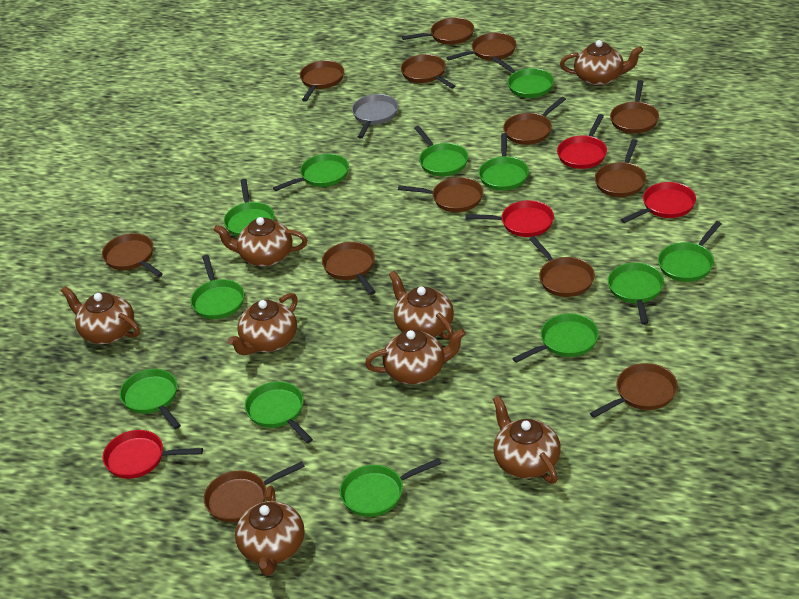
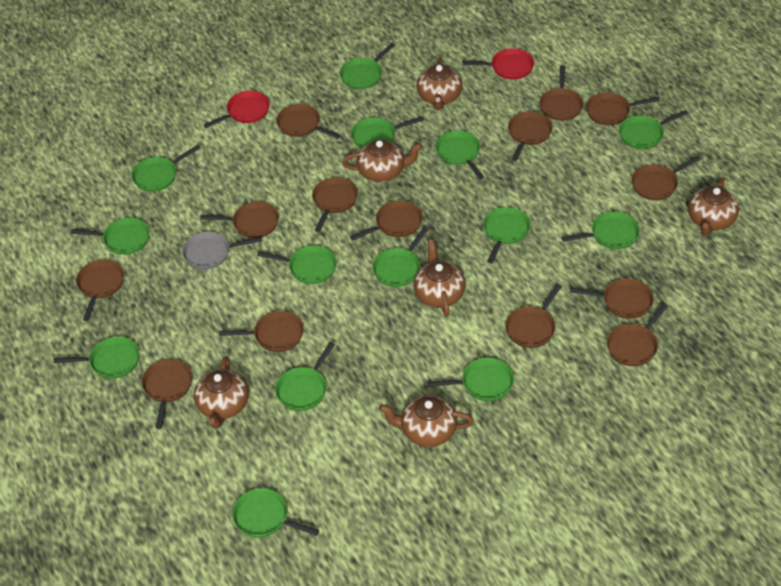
brown pan: 13 -> 14
brown teapot: 8 -> 6
green pan: 12 -> 14
red pan: 4 -> 2

